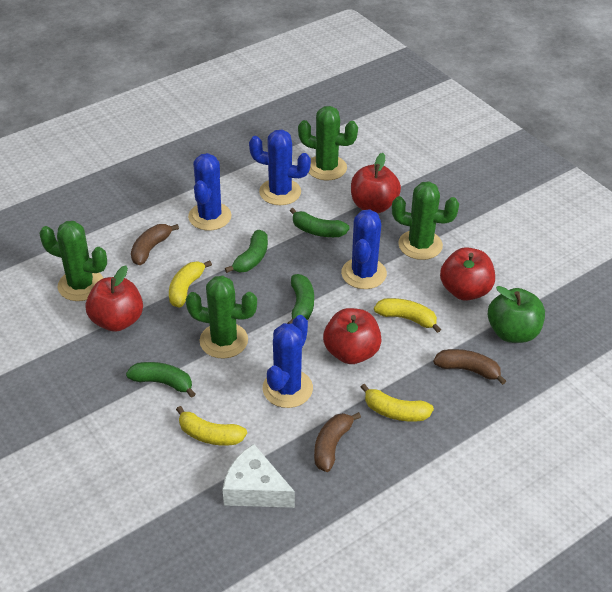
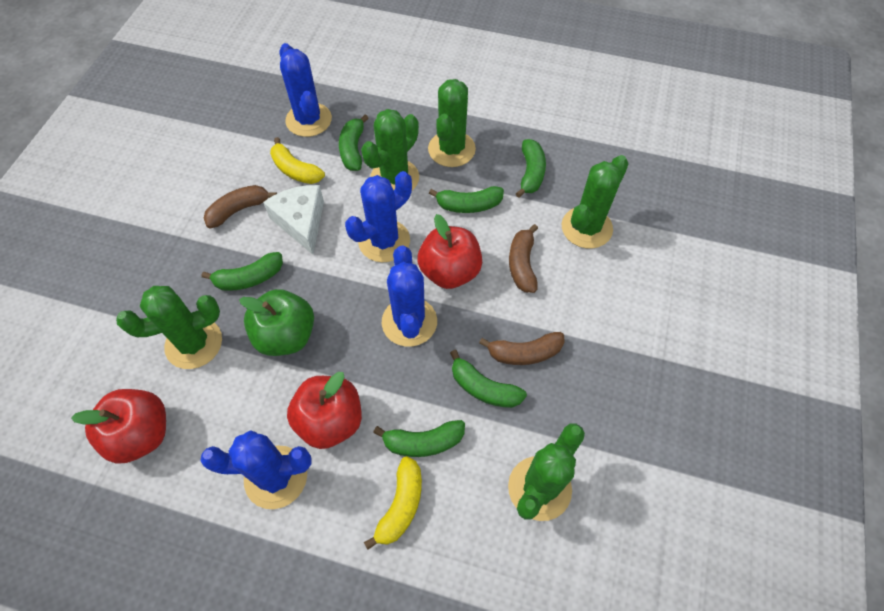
green banana: 4 -> 6
green cactus: 4 -> 5
red apple: 4 -> 3
yellow banana: 4 -> 2

